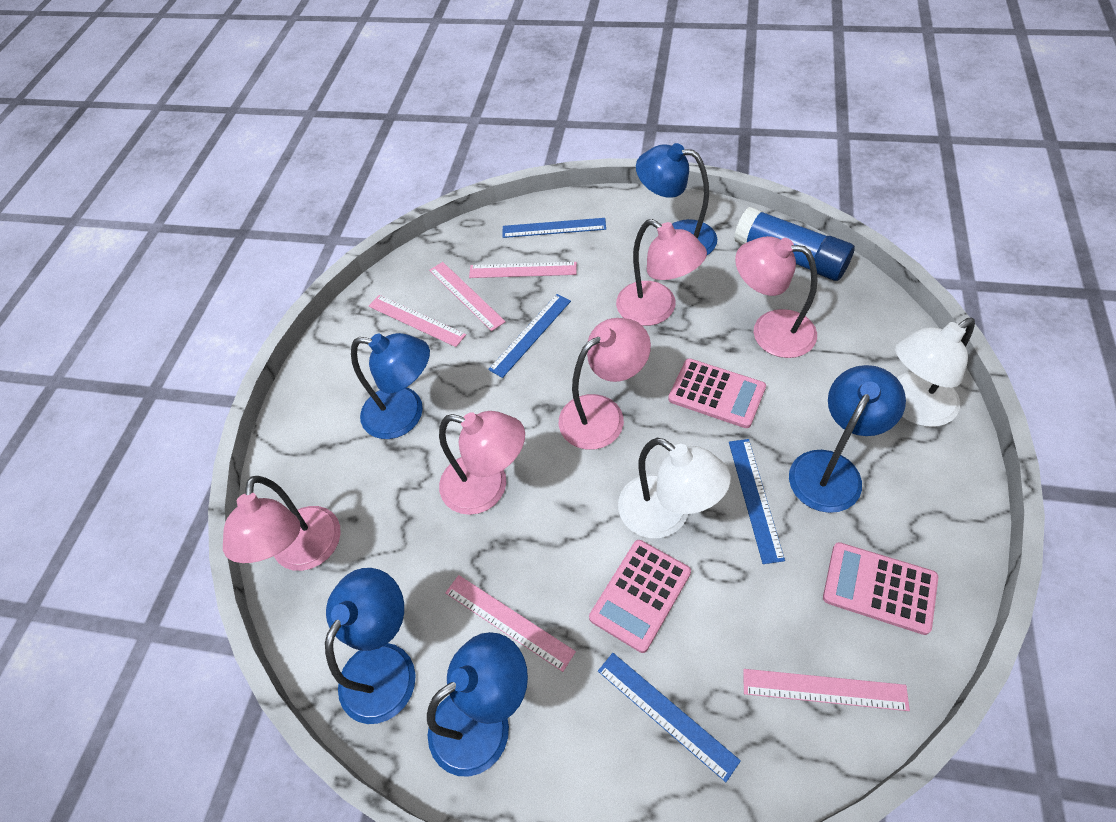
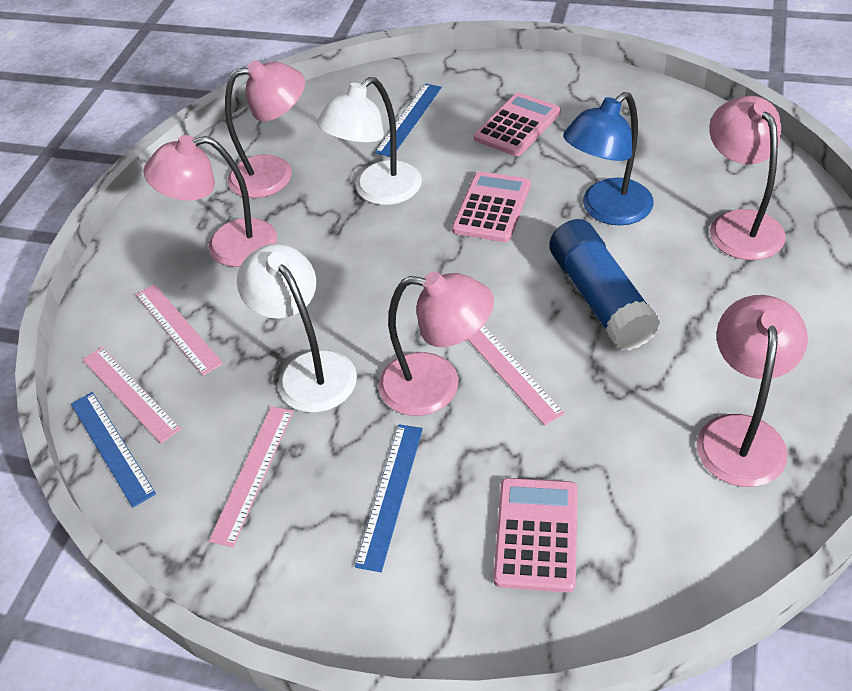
blue lamp: 5 -> 1
blue ruler: 4 -> 3
pink ruler: 5 -> 4

